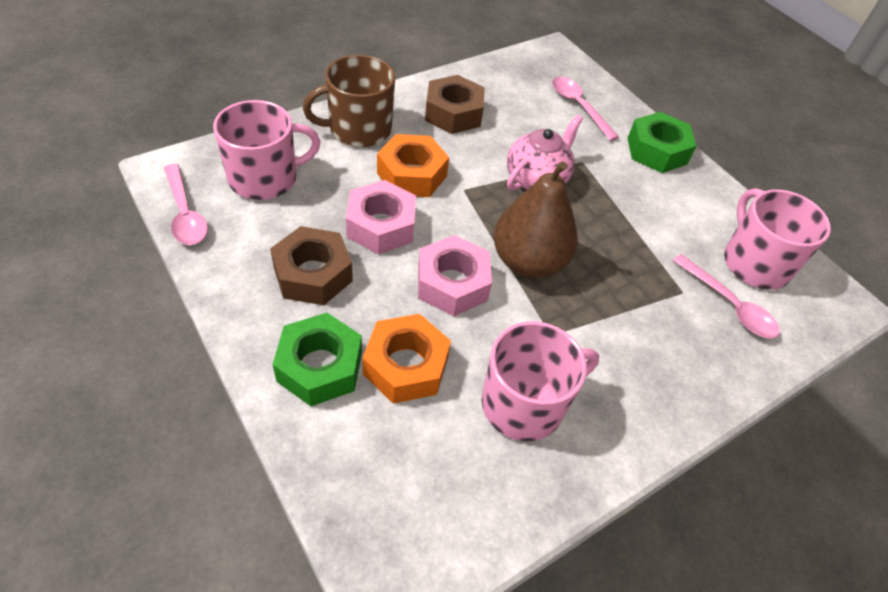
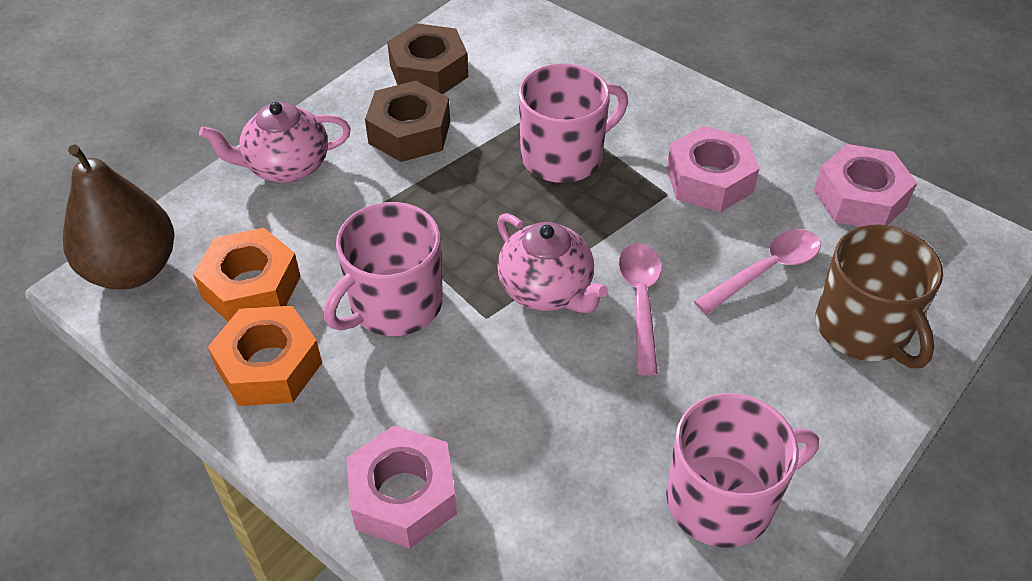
green nut: 2 -> 0
pink nut: 2 -> 3
pink spoon: 3 -> 2
pink teapot: 1 -> 2

